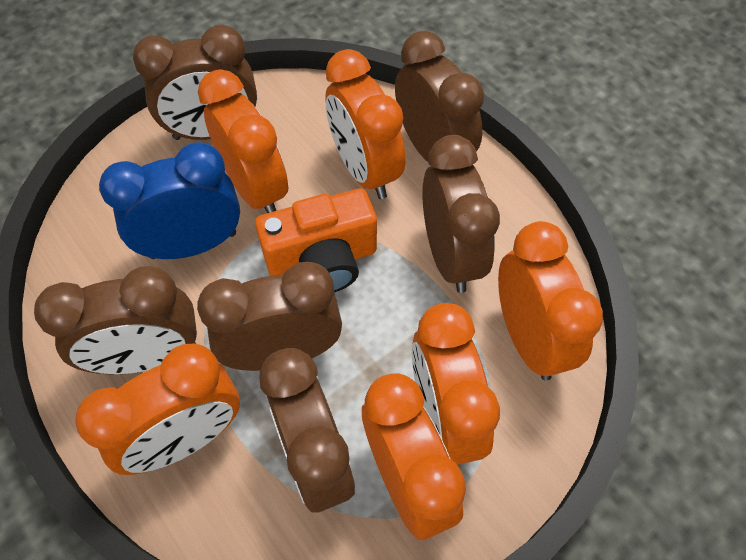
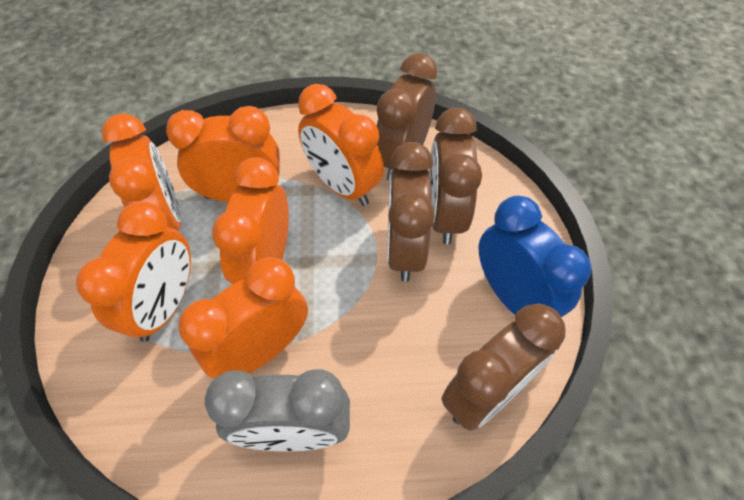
brown clock: 6 -> 4
grey clock: 0 -> 1
orange camera: 1 -> 0

